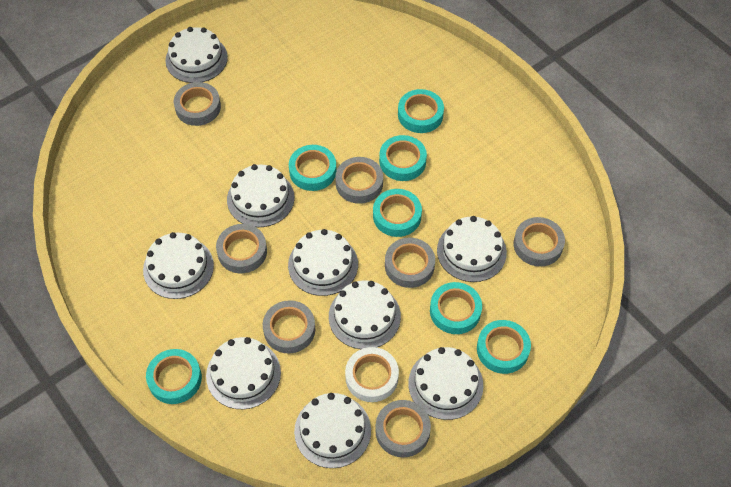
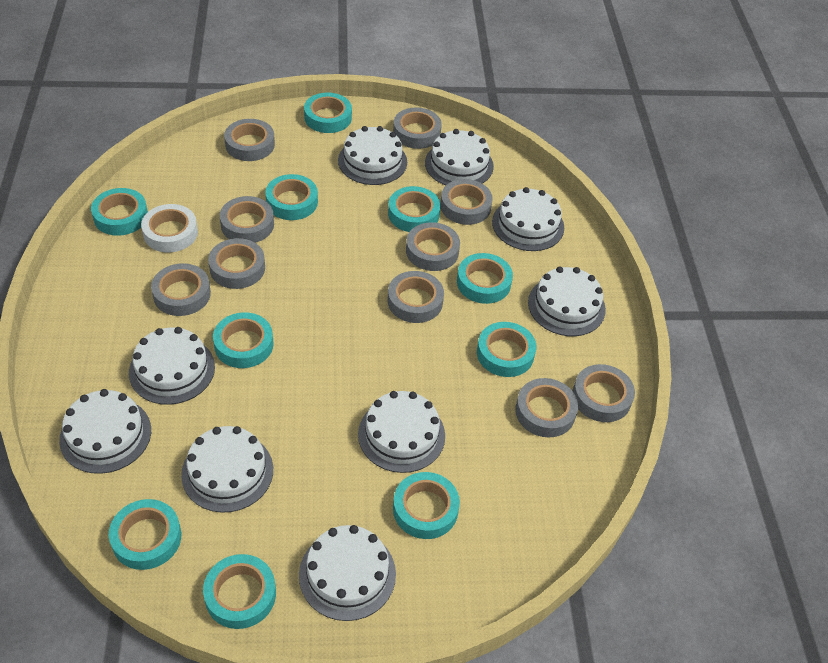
grey tape: 7 -> 10
turquoise tape: 7 -> 10

